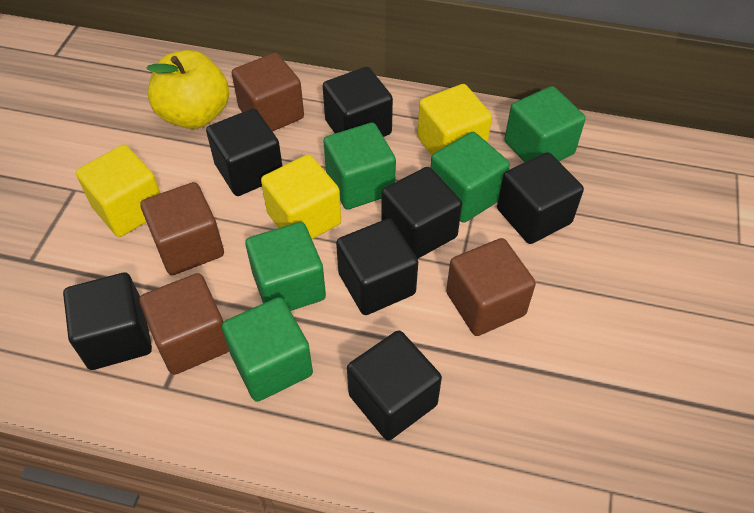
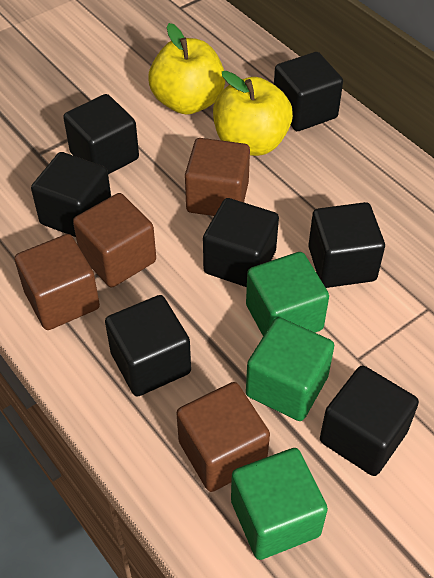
green cube: 5 -> 3
yellow apple: 1 -> 2
yellow cube: 3 -> 0

